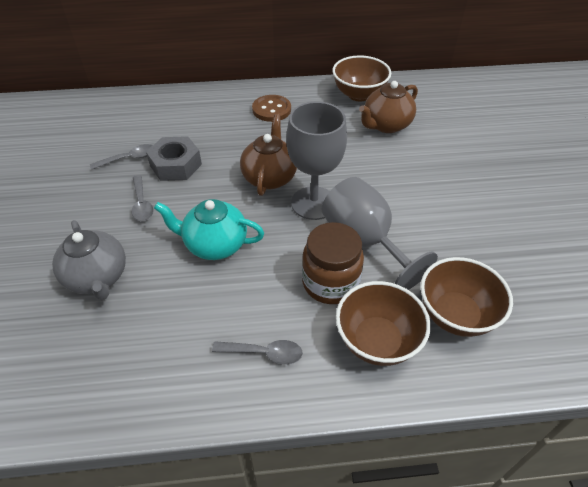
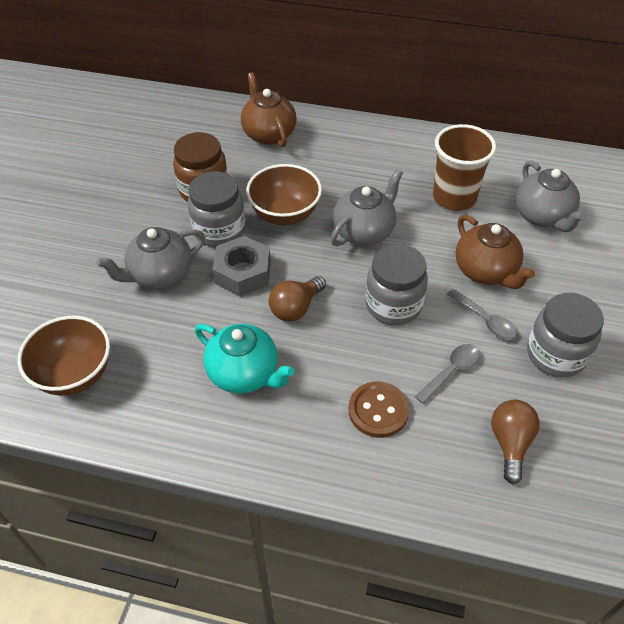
brown bowl: 3 -> 2
brown cup: 0 -> 1
brown light bulb: 0 -> 2
grey goblet: 2 -> 0
grey jar: 0 -> 3
grey spoon: 3 -> 2
grey teapot: 1 -> 3

